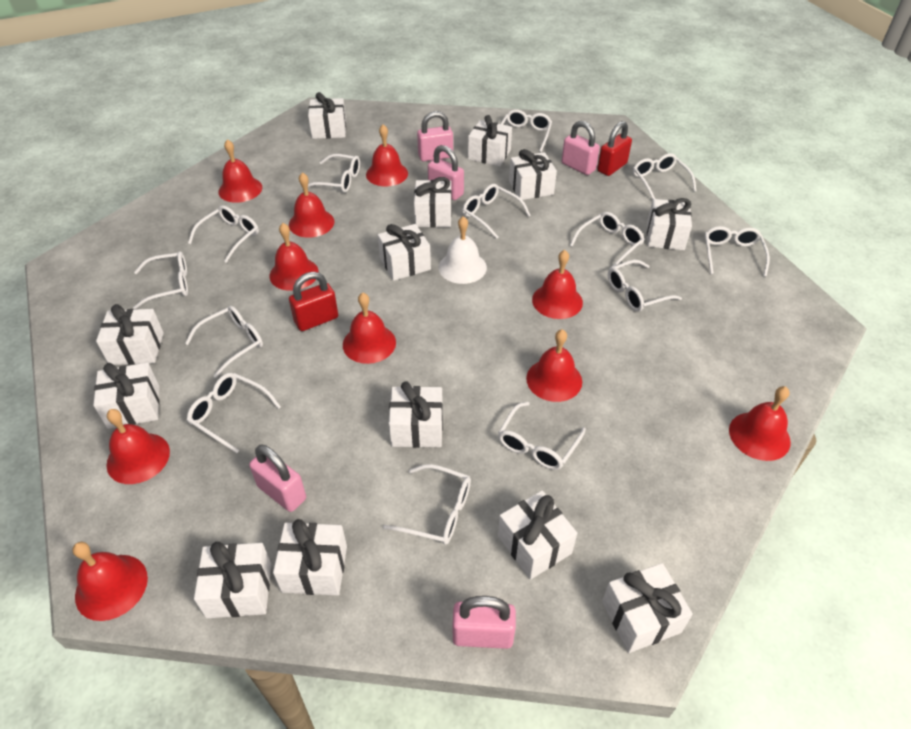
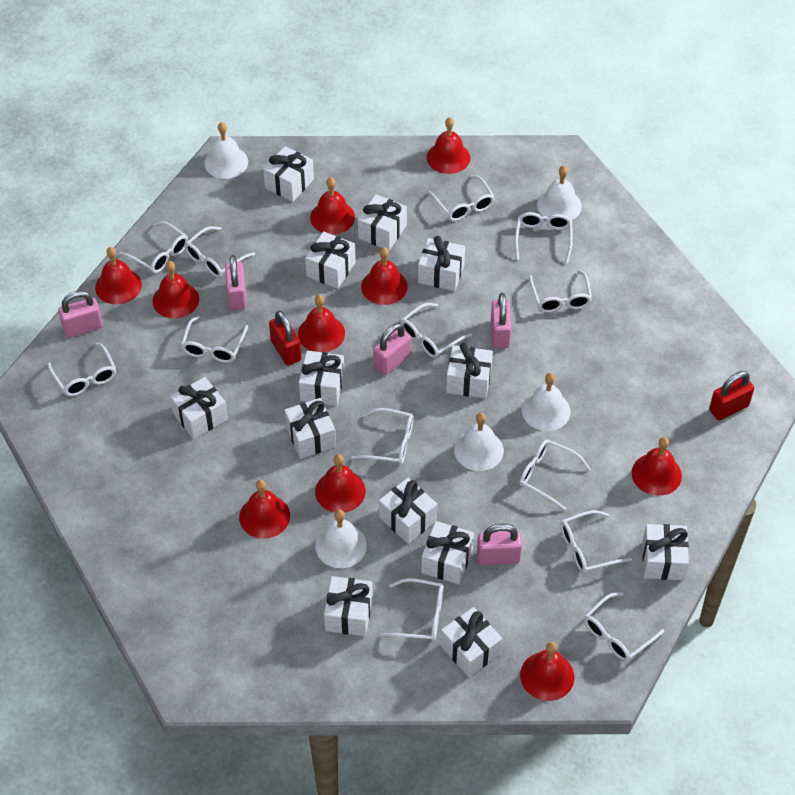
white bell: 1 -> 5

